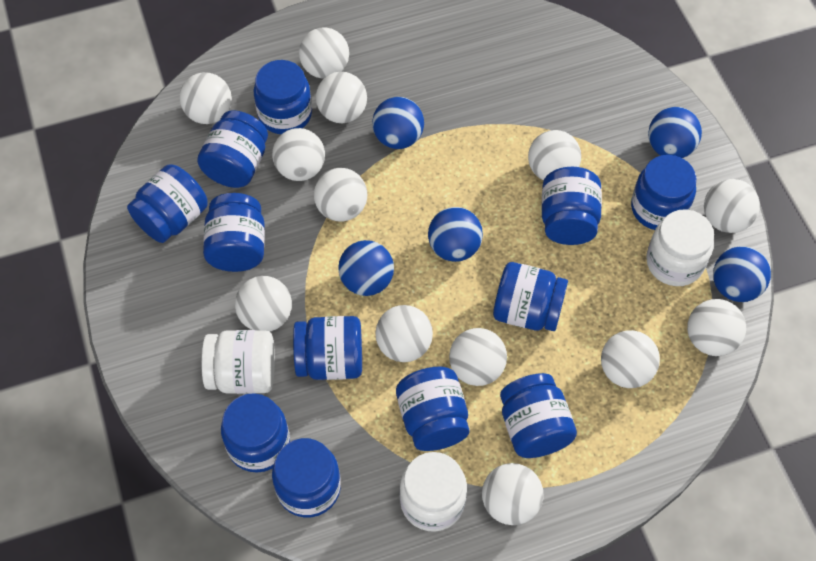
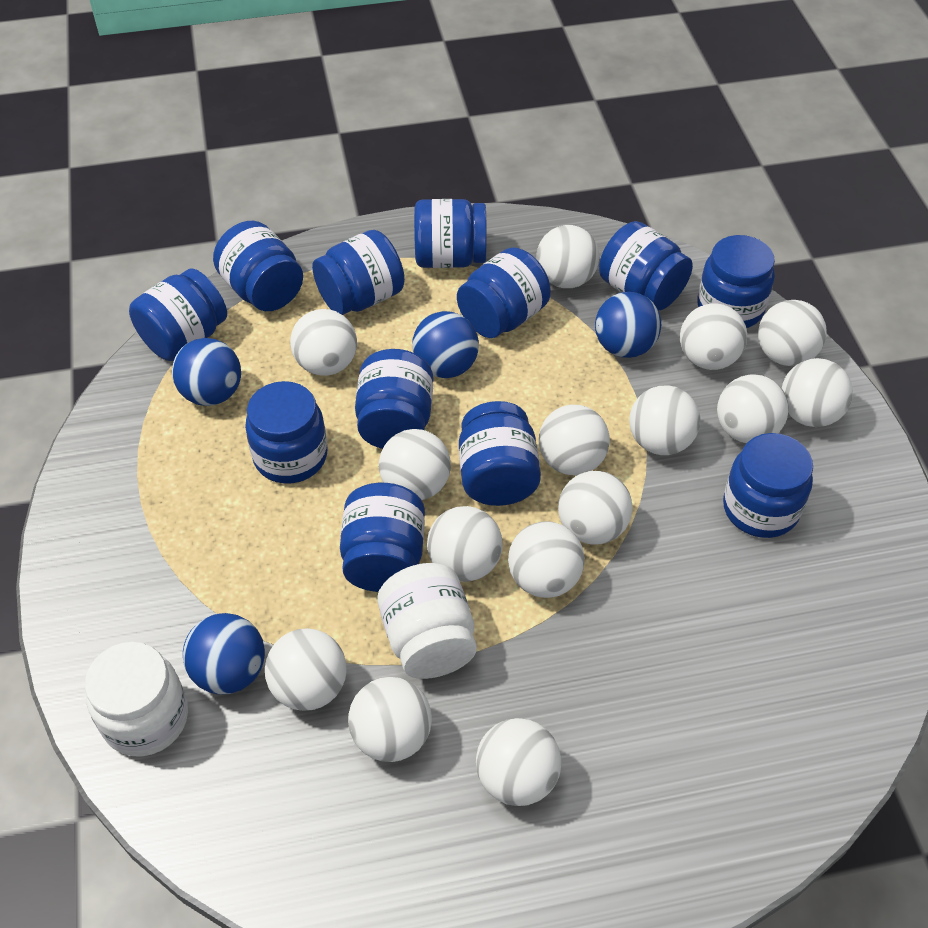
blue ball: 5 -> 4
white ball: 13 -> 15
white jar: 3 -> 2

